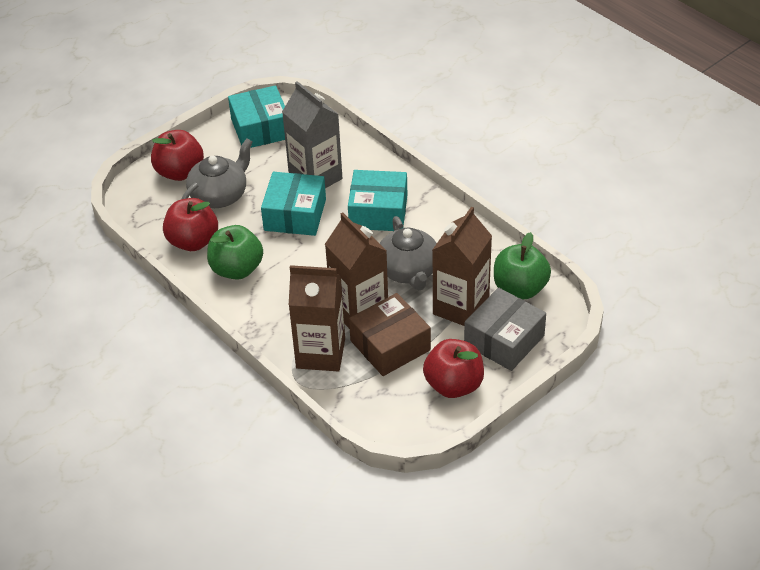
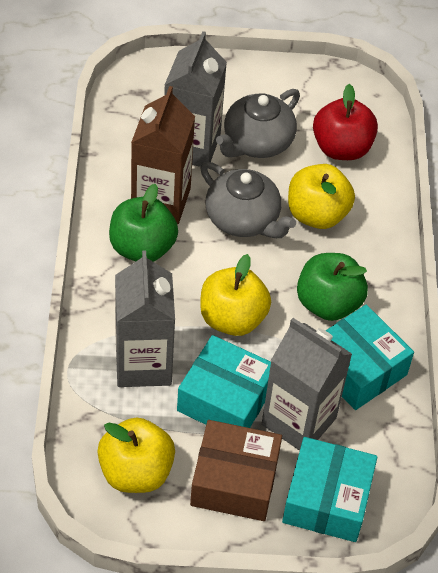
brown carton: 3 -> 1
grey box: 1 -> 0
grey carton: 1 -> 3
red apple: 3 -> 1
yellow apple: 0 -> 3

